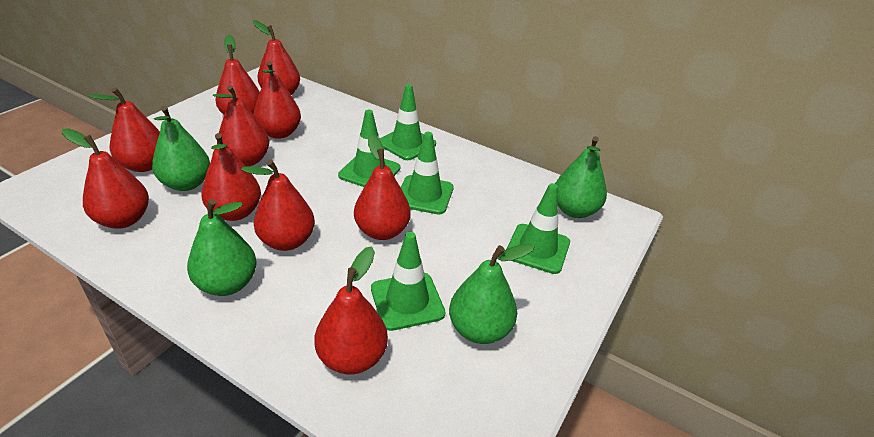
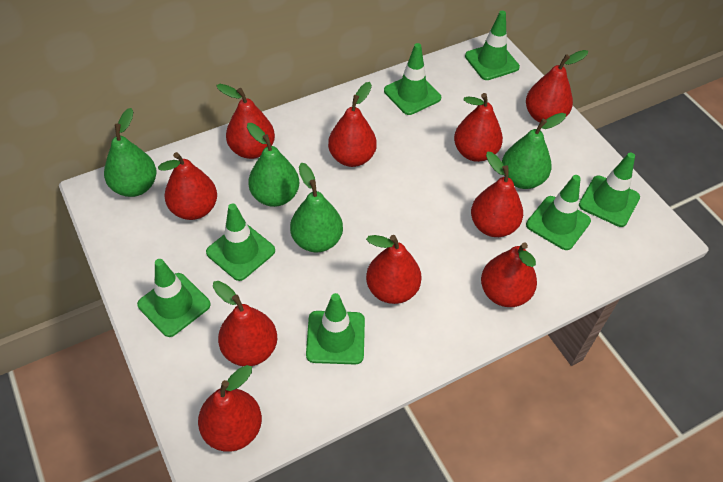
green traffic cone: 5 -> 7

